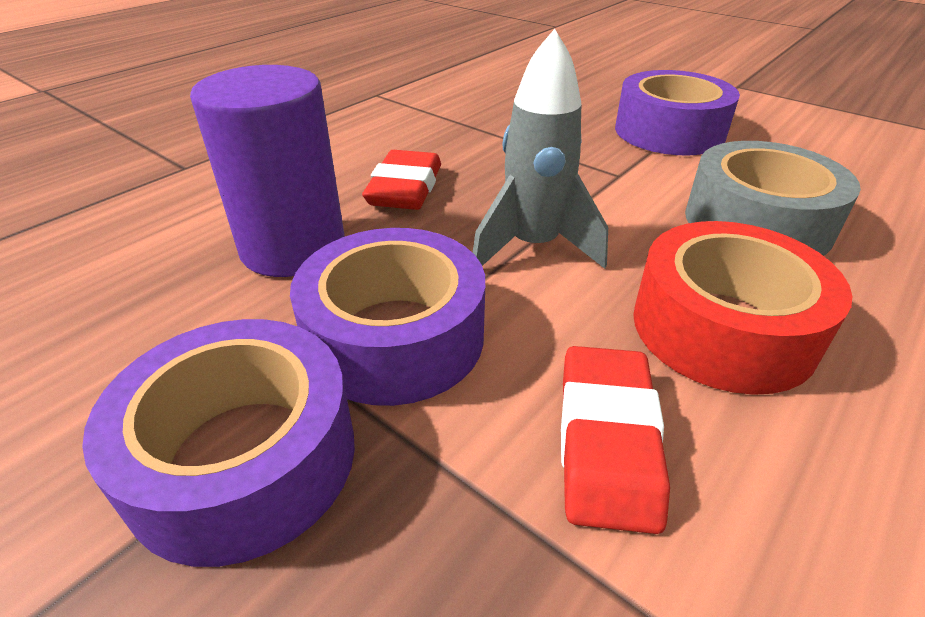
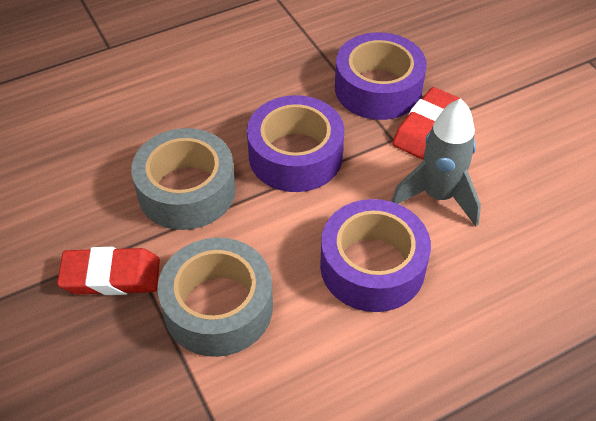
grey tape: 1 -> 2
purple cylinder: 1 -> 0
red tape: 1 -> 0

